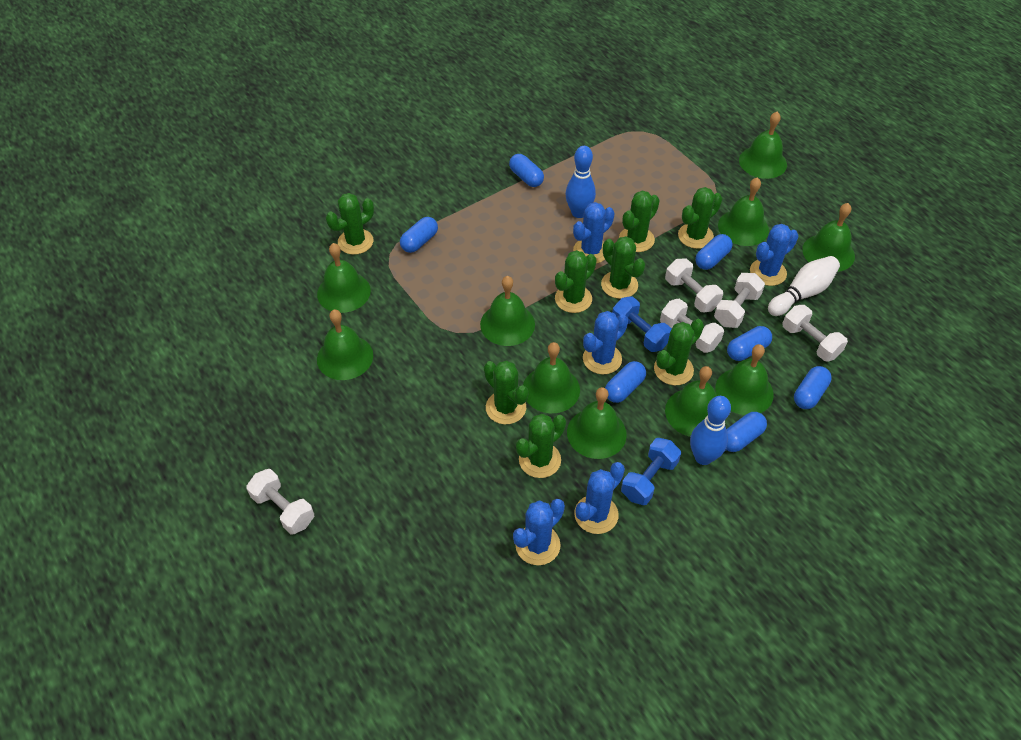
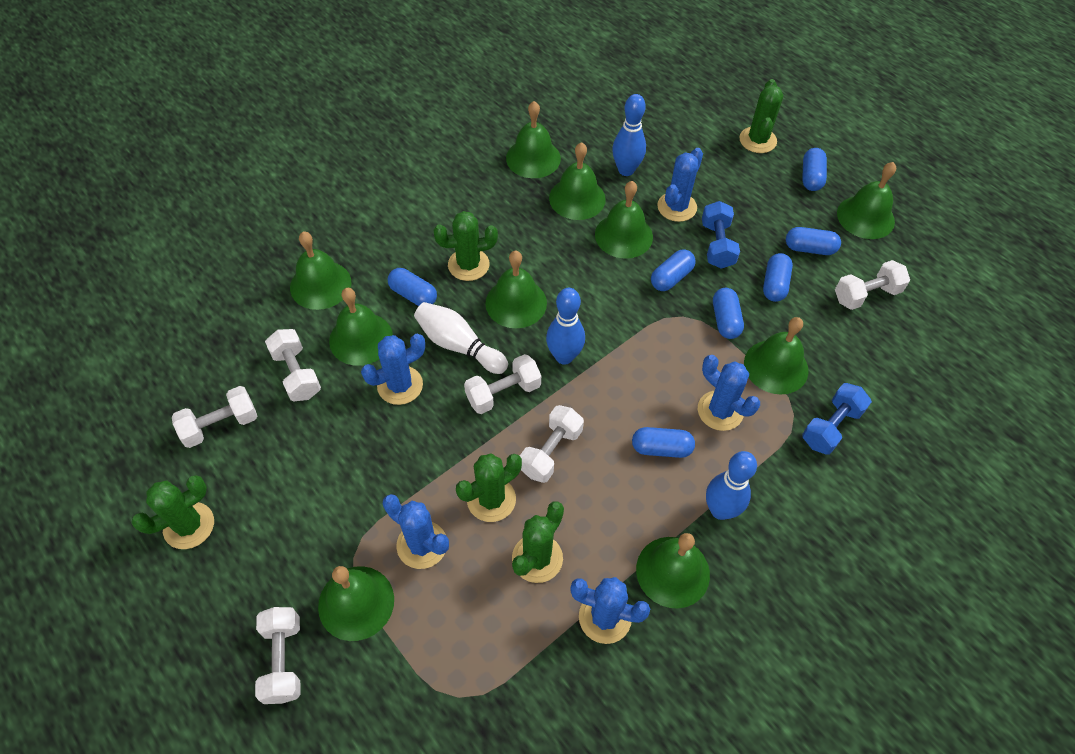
blue bowling pin: 2 -> 3
green cactus: 8 -> 5
white dumbbell: 5 -> 6

